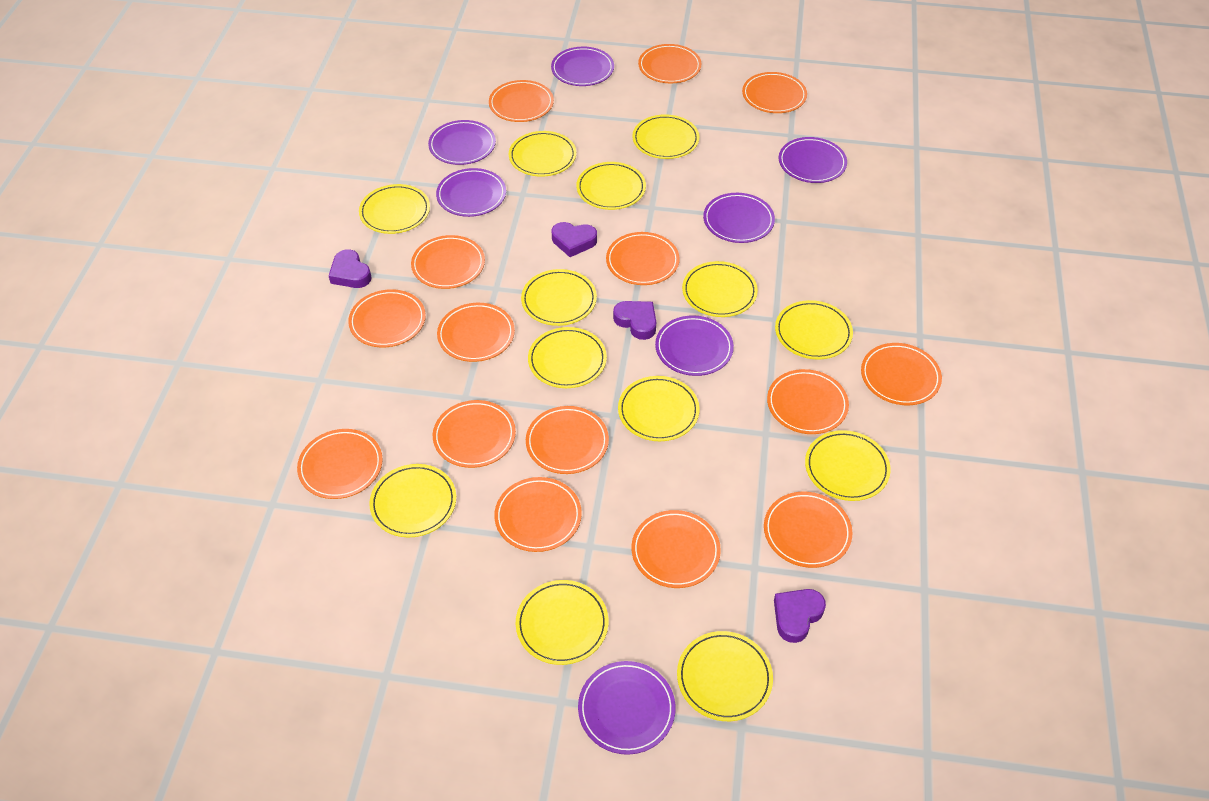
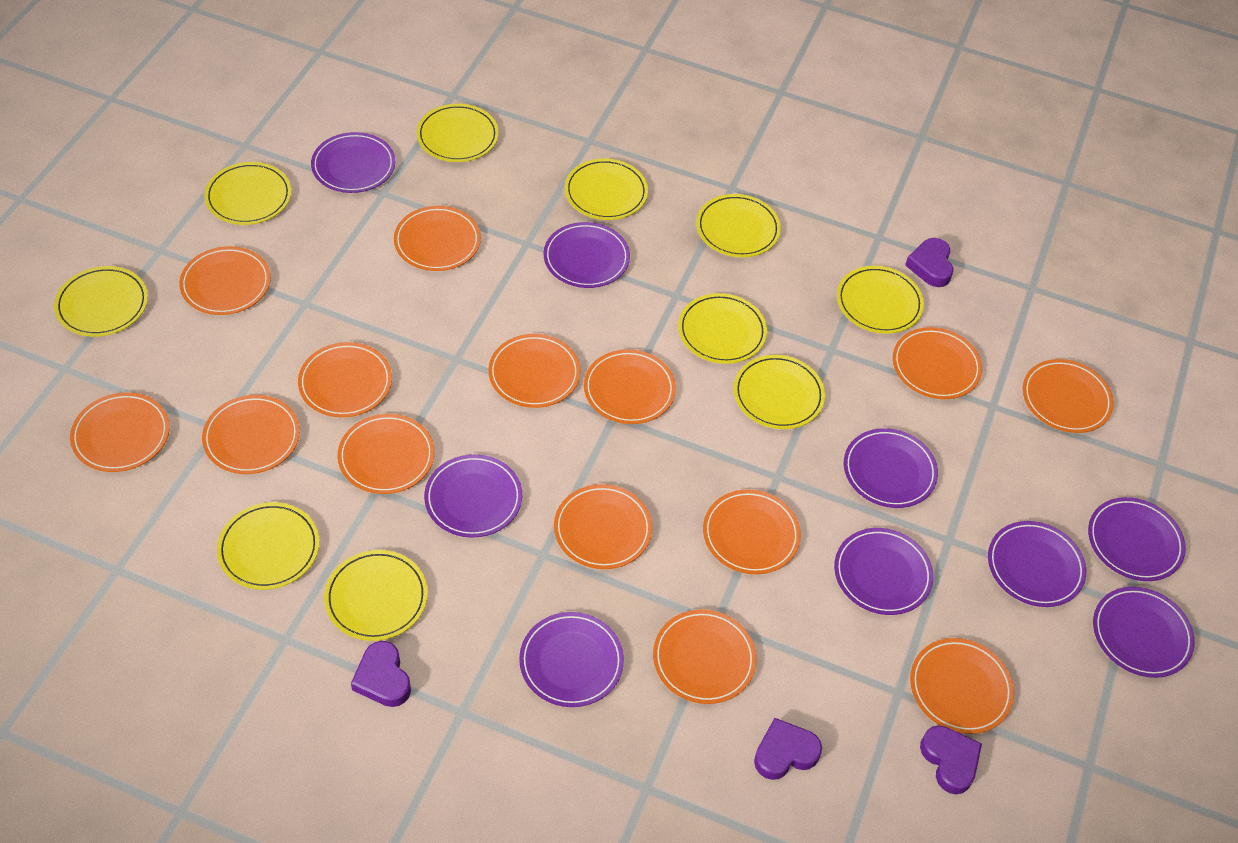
orange plate: 15 -> 14
purple plate: 7 -> 9
yellow plate: 13 -> 10

